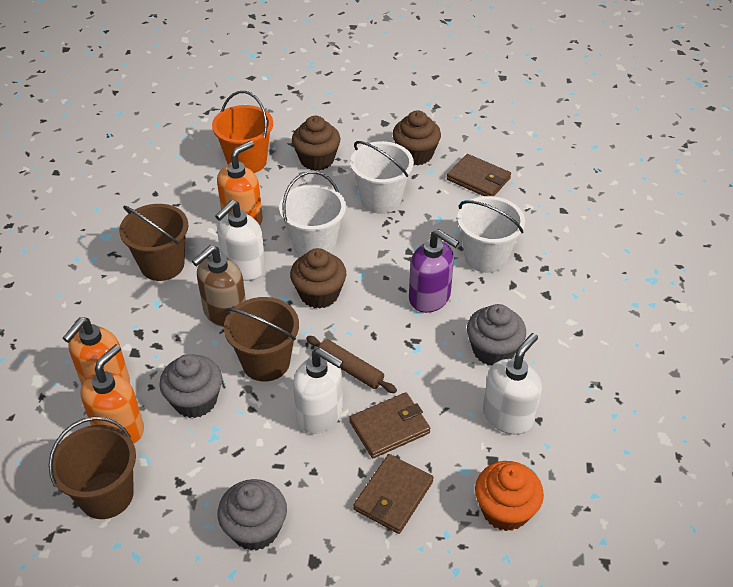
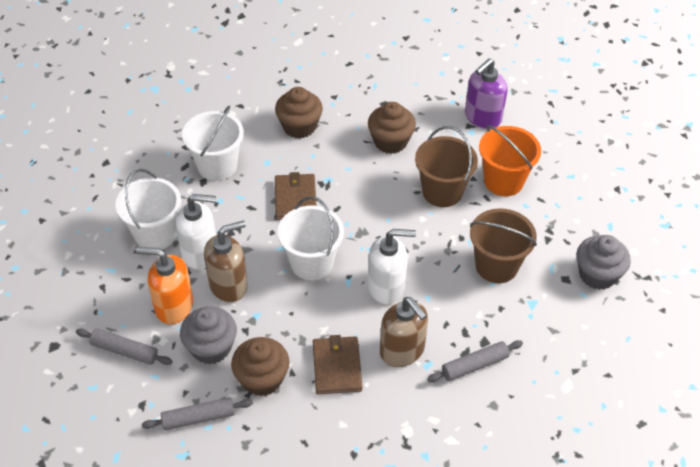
brown bucket: 3 -> 2
brown rolling pin: 1 -> 0
brown soap dispenser: 1 -> 2
brown wallet: 3 -> 2
grey cupcake: 3 -> 2
grey rolling pin: 0 -> 3
orange cupcake: 1 -> 0
orange soap dispenser: 3 -> 1
white soap dispenser: 3 -> 2

